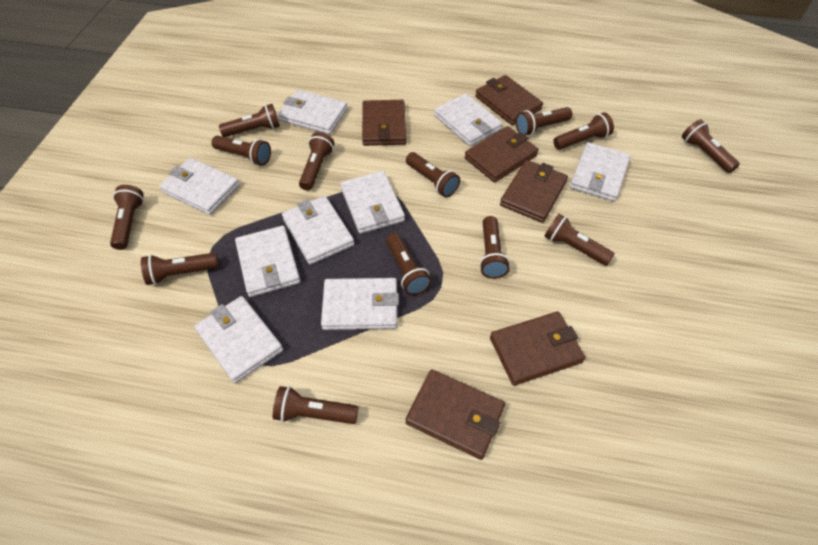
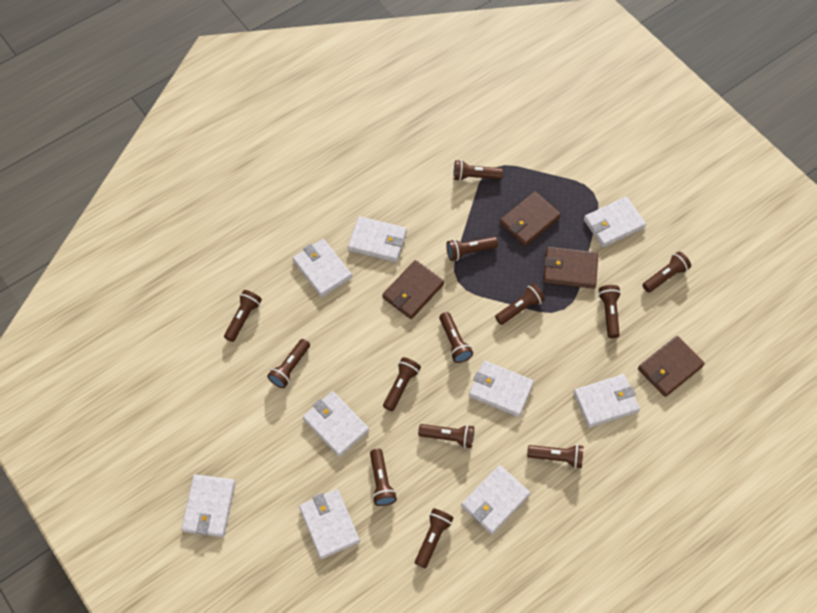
brown wallet: 6 -> 4

